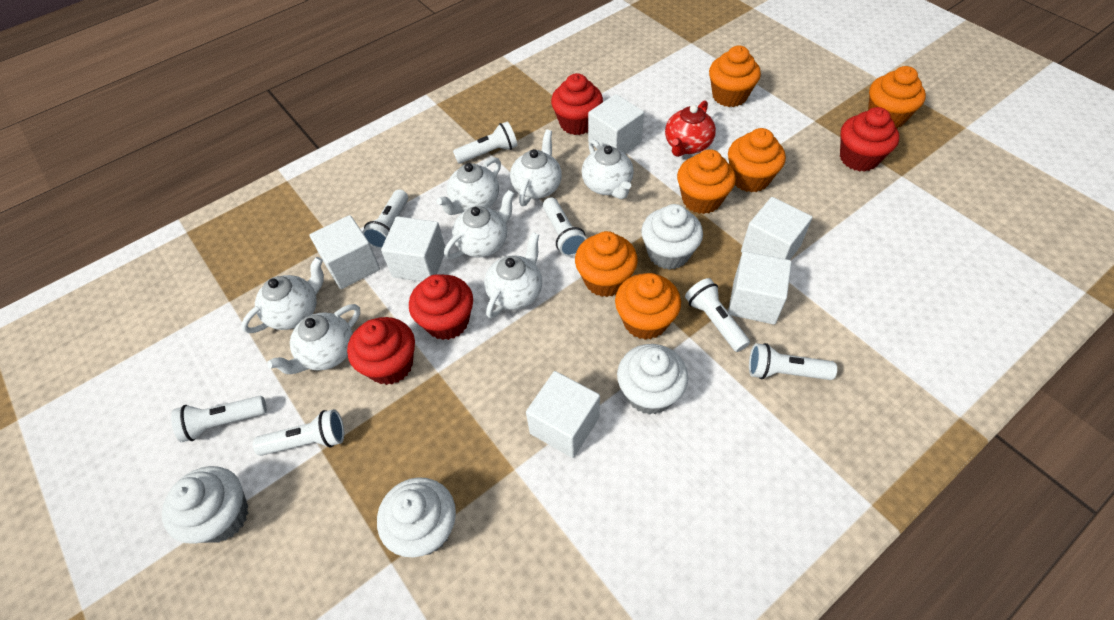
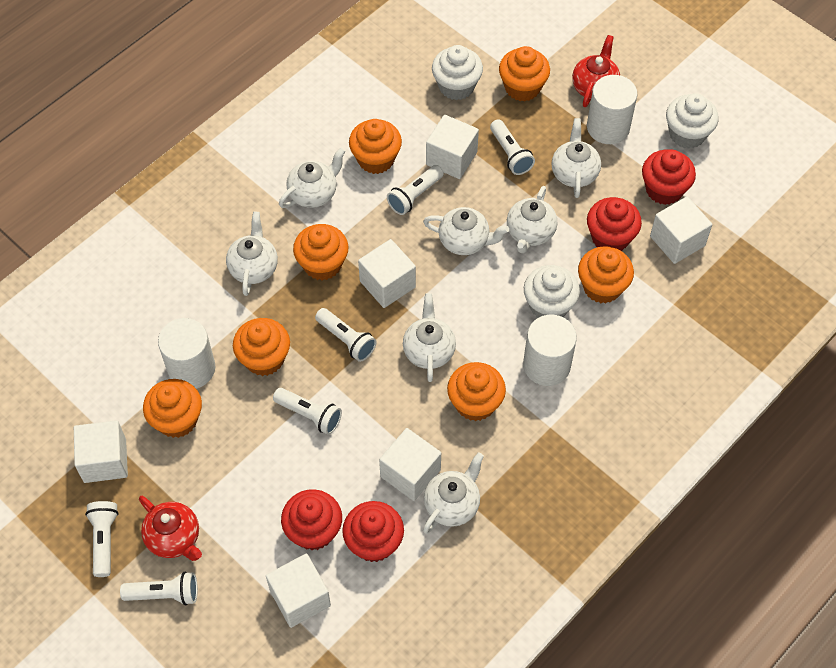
orange cupcake: 6 -> 7
red teapot: 1 -> 2
white cupcake: 4 -> 3
white cylinder: 0 -> 3
white flashlight: 7 -> 6

